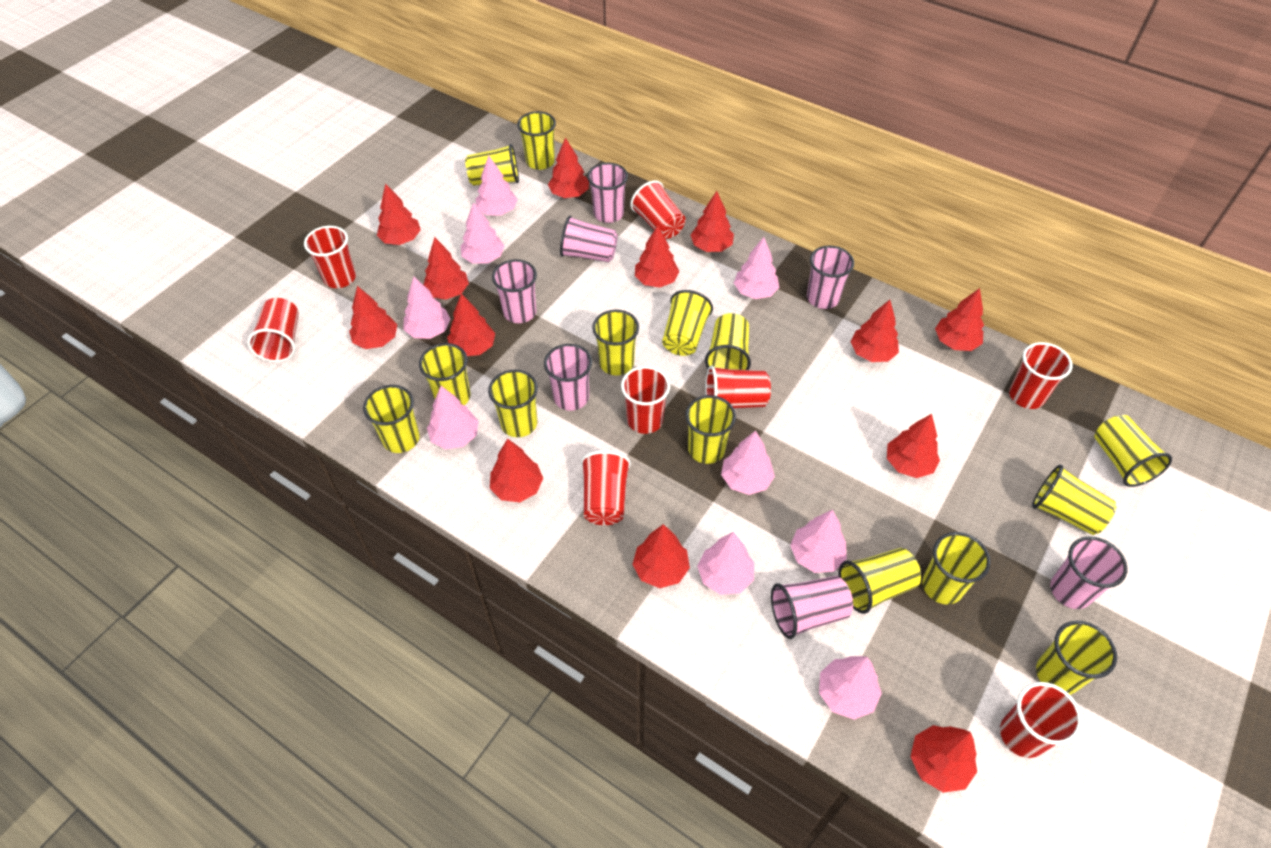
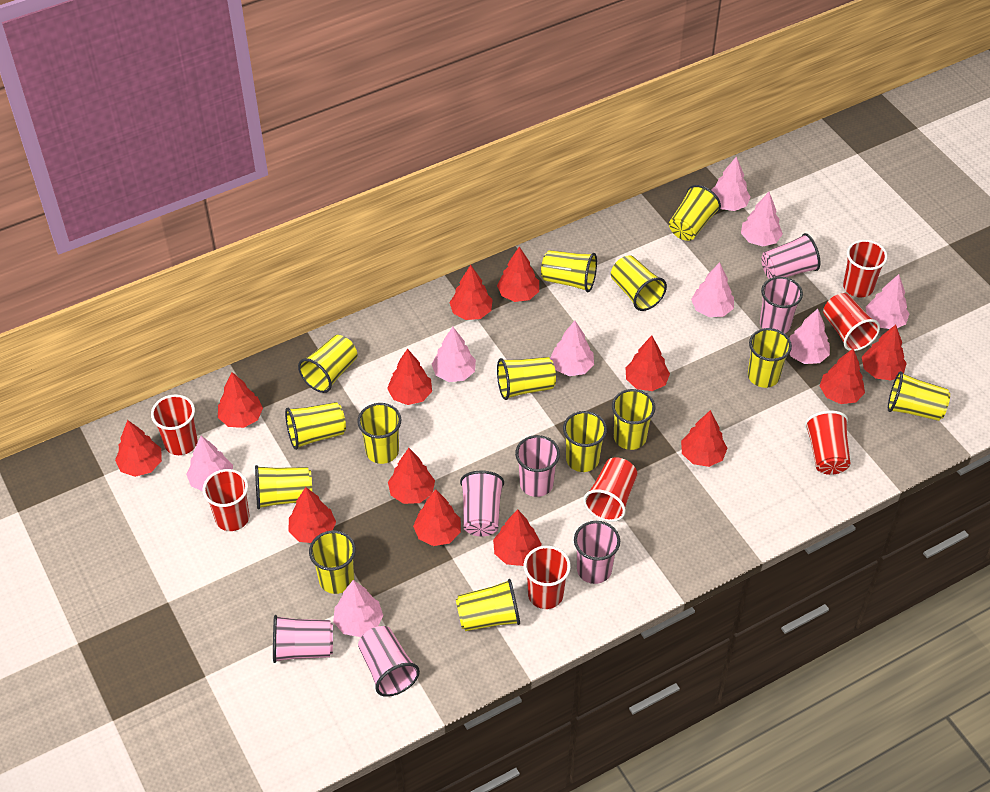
red cup: 8 -> 7

